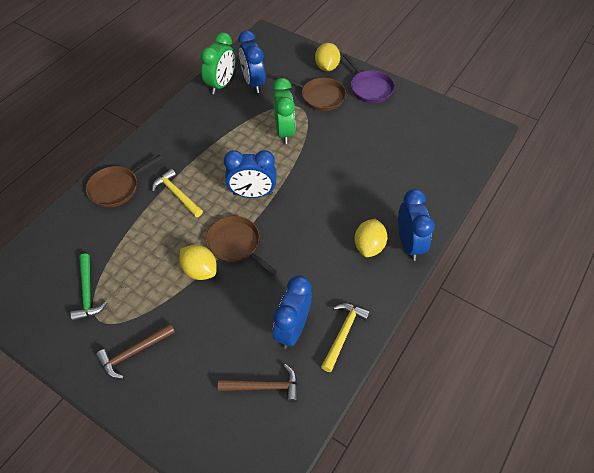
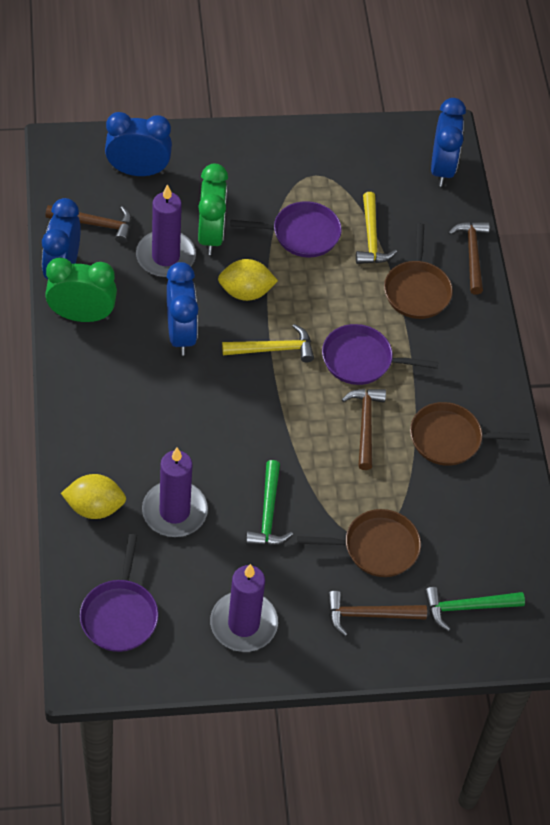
brown hammer: 2 -> 4
green hammer: 1 -> 2
purple candle: 0 -> 3
purple pan: 1 -> 3
yellow lemon: 3 -> 2

